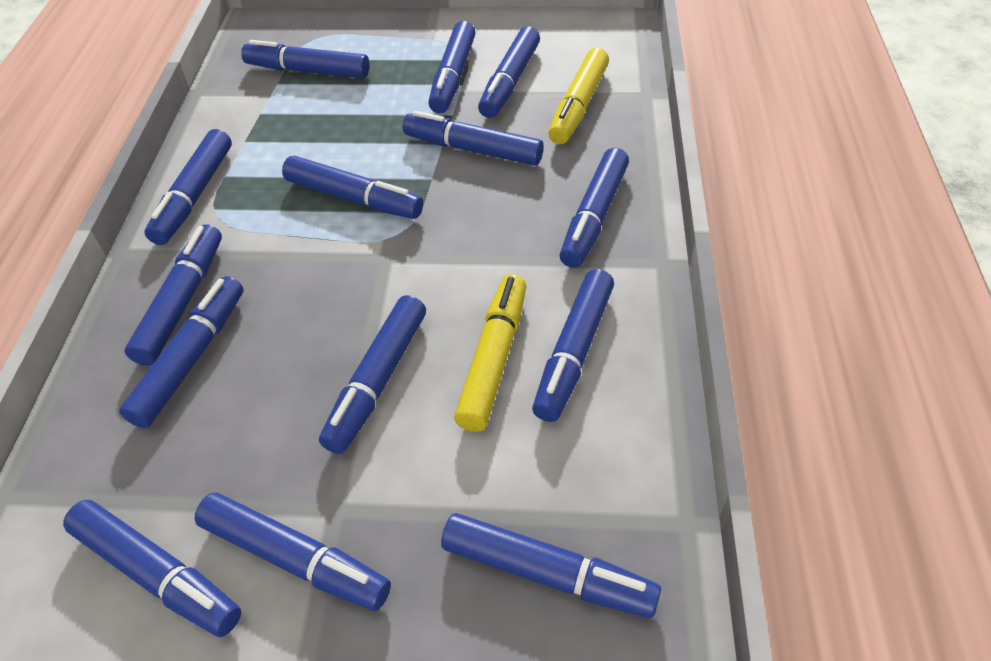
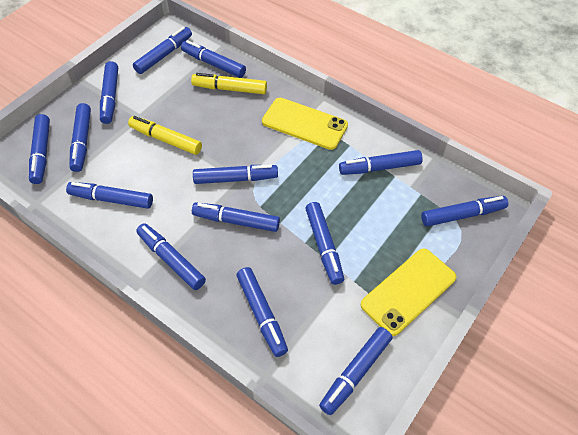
yellow phone: 0 -> 2

